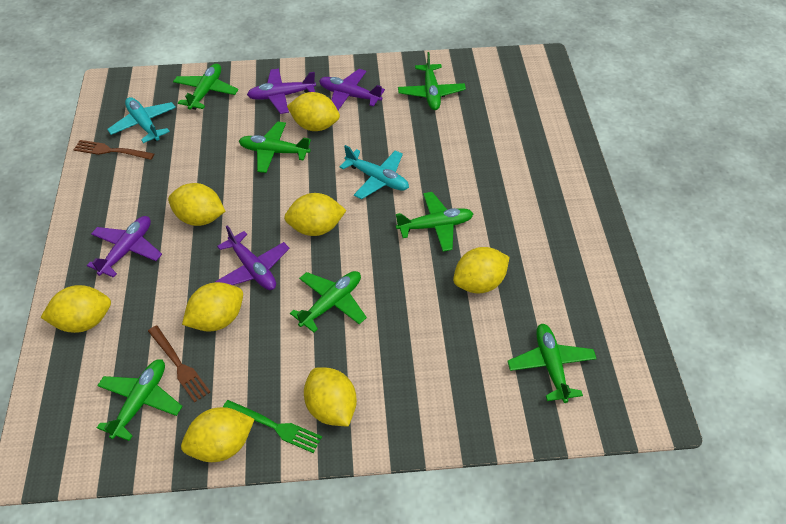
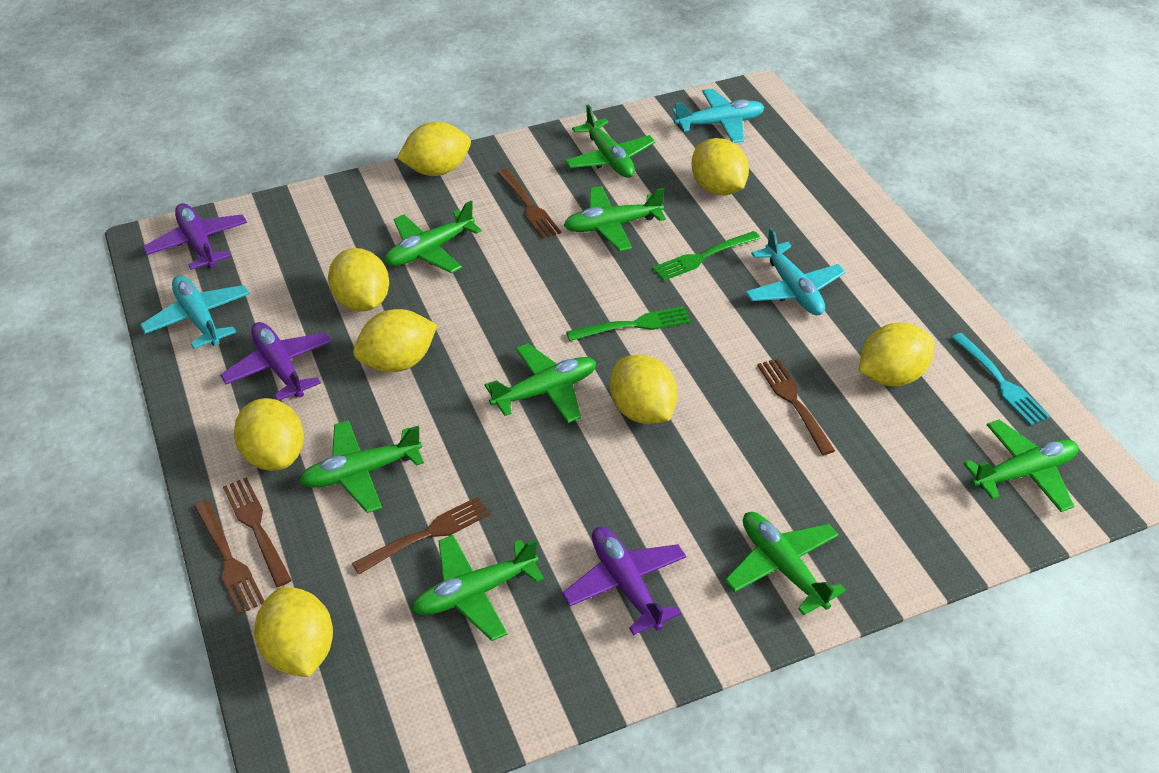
brown fork: 2 -> 5
green fork: 1 -> 2
green plane: 7 -> 8
purple plane: 4 -> 3
turquoise fork: 0 -> 1
turquoise plane: 2 -> 3

